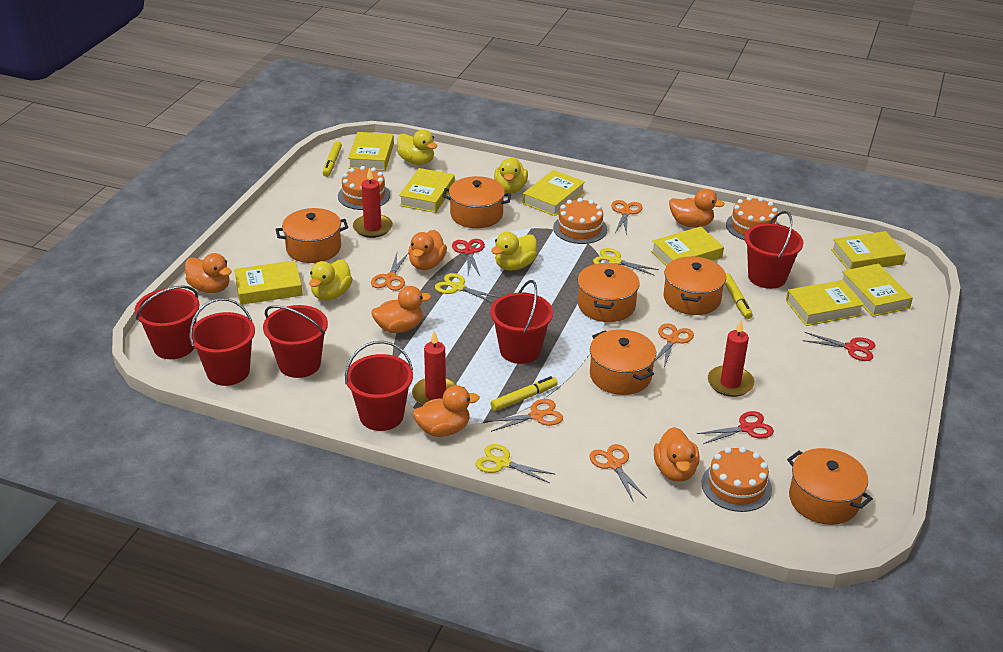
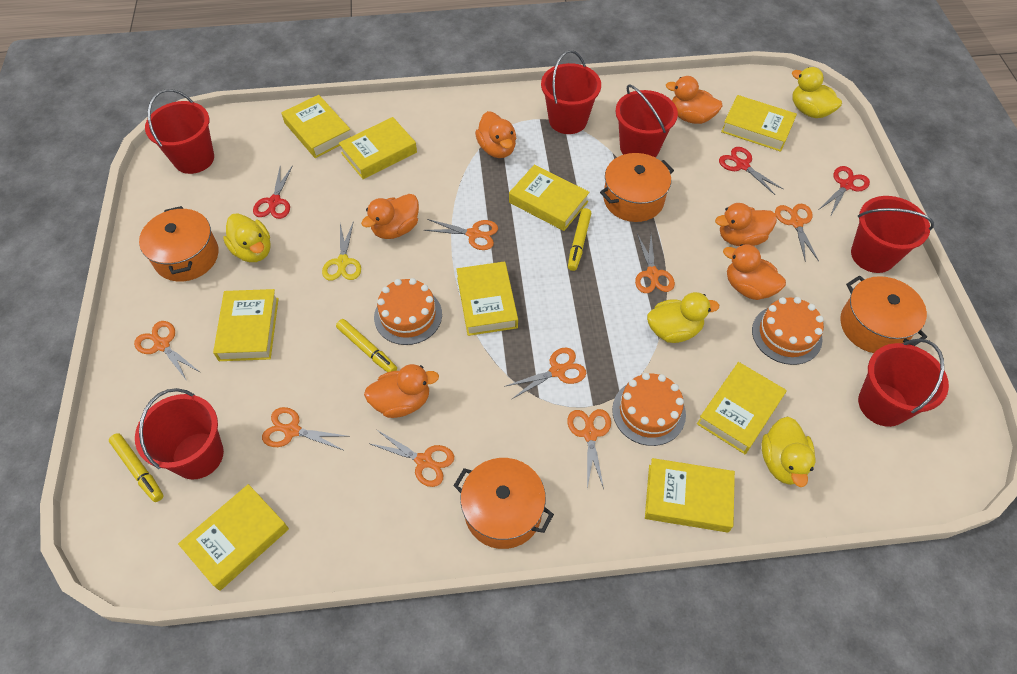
orange cake: 4 -> 3
orange pot: 6 -> 4
orange scissors: 5 -> 8
red candle: 3 -> 0
yellow book: 8 -> 9
yellow scissors: 3 -> 1

